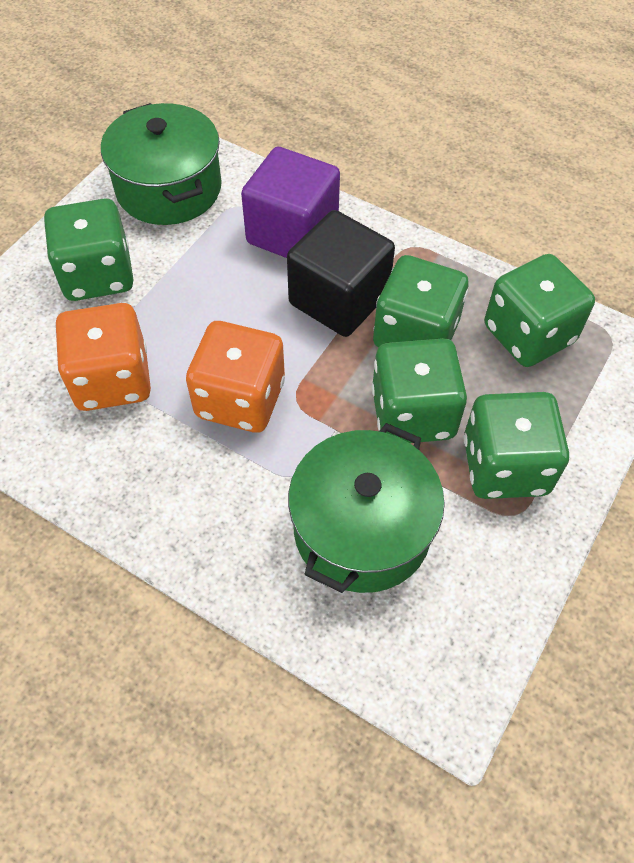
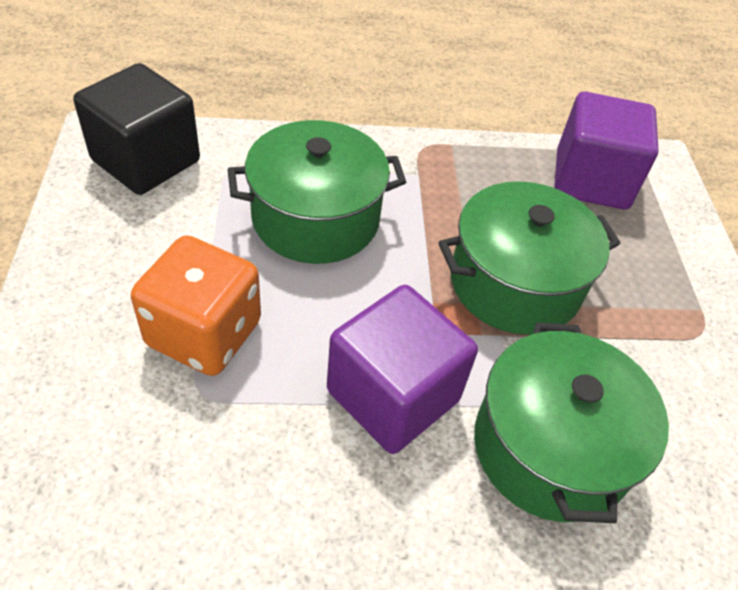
green dice: 5 -> 0
green pot: 2 -> 3
orange dice: 2 -> 1
purple cube: 1 -> 2

